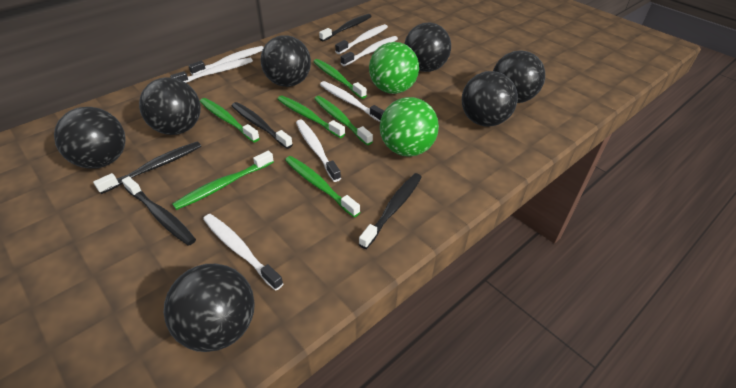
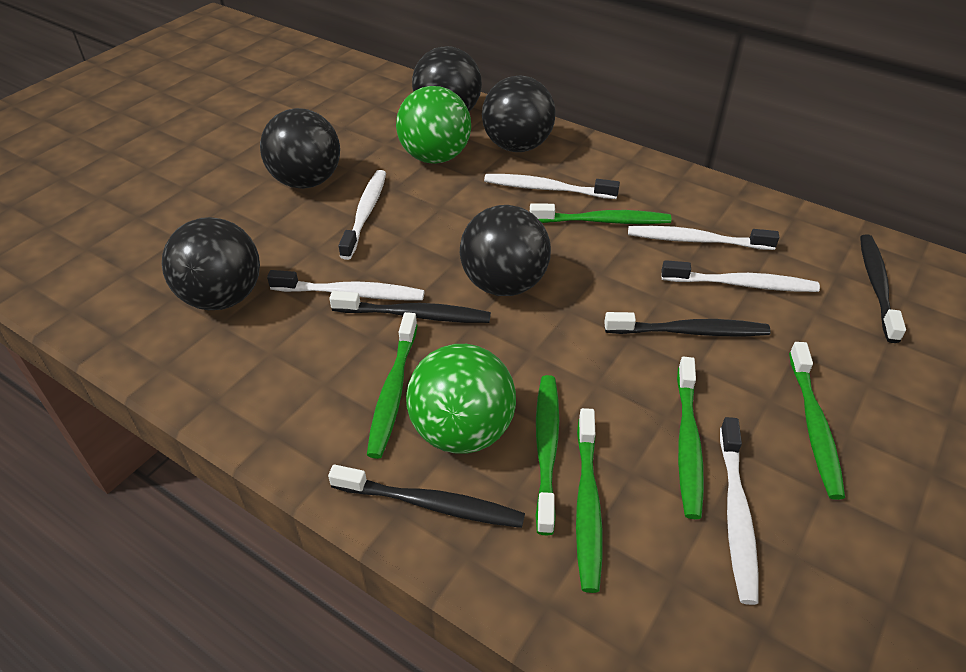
black ball: 7 -> 5
black toothbrush: 5 -> 4
white toothbrush: 7 -> 6

